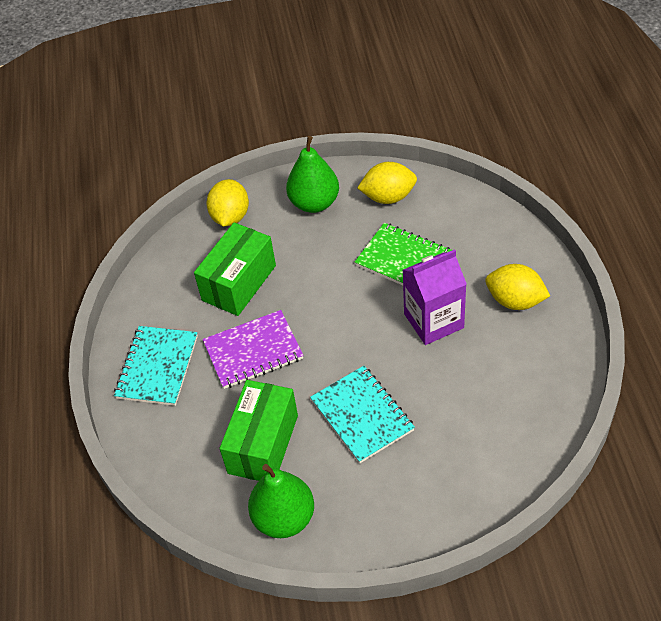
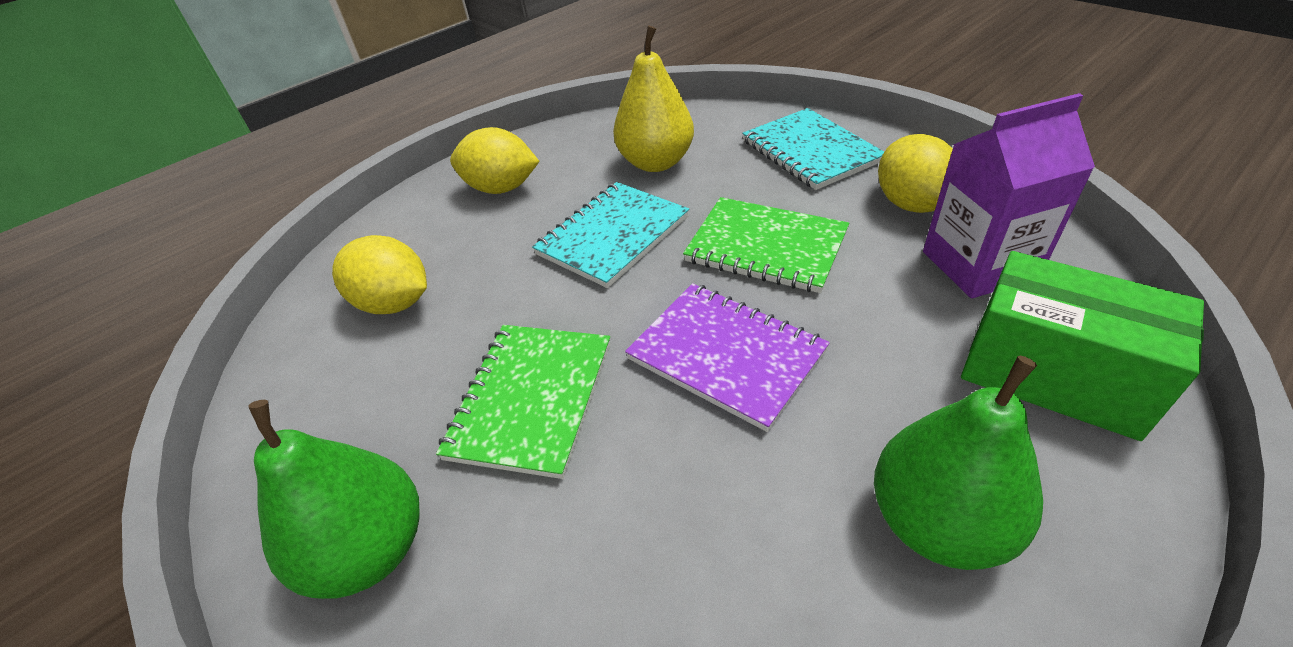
green box: 2 -> 1
green notebook: 1 -> 2
yellow pear: 0 -> 1

